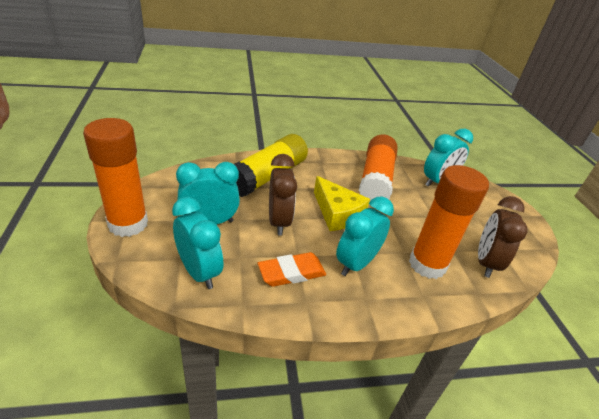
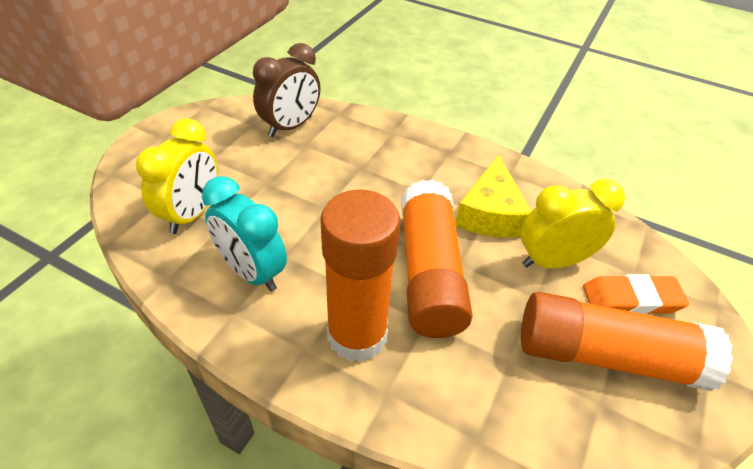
brown clock: 2 -> 1
turquoise clock: 4 -> 1
yellow clock: 0 -> 2
yellow glue stick: 1 -> 0

